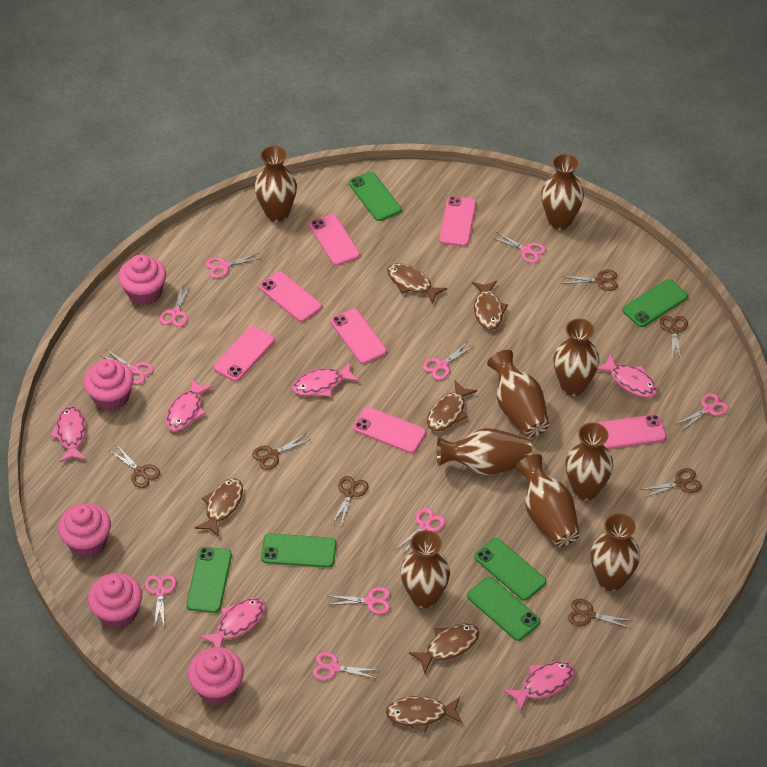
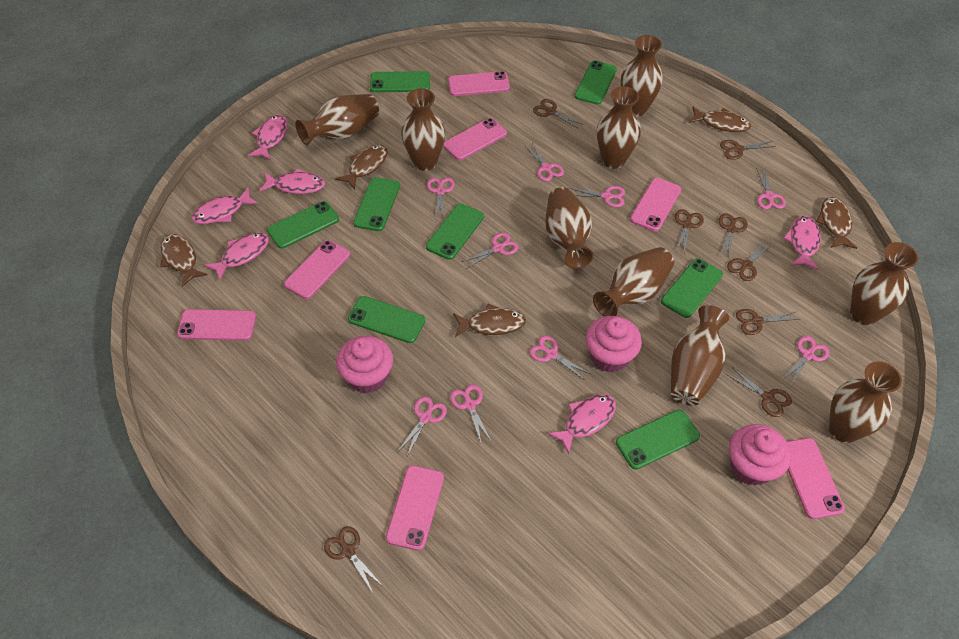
brown fish: 6 -> 5
brown scissors: 7 -> 8
green phone: 6 -> 8
pink cupcake: 5 -> 3
pink scissors: 10 -> 9

